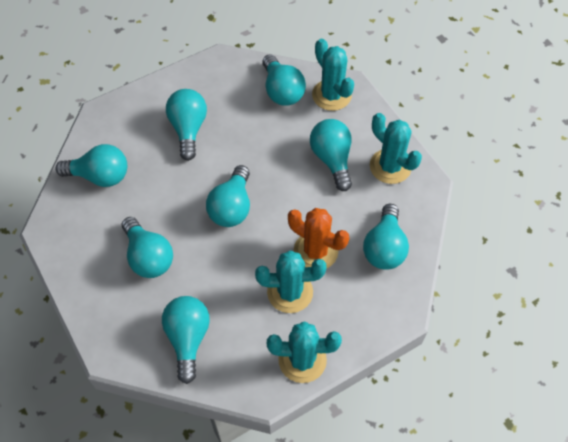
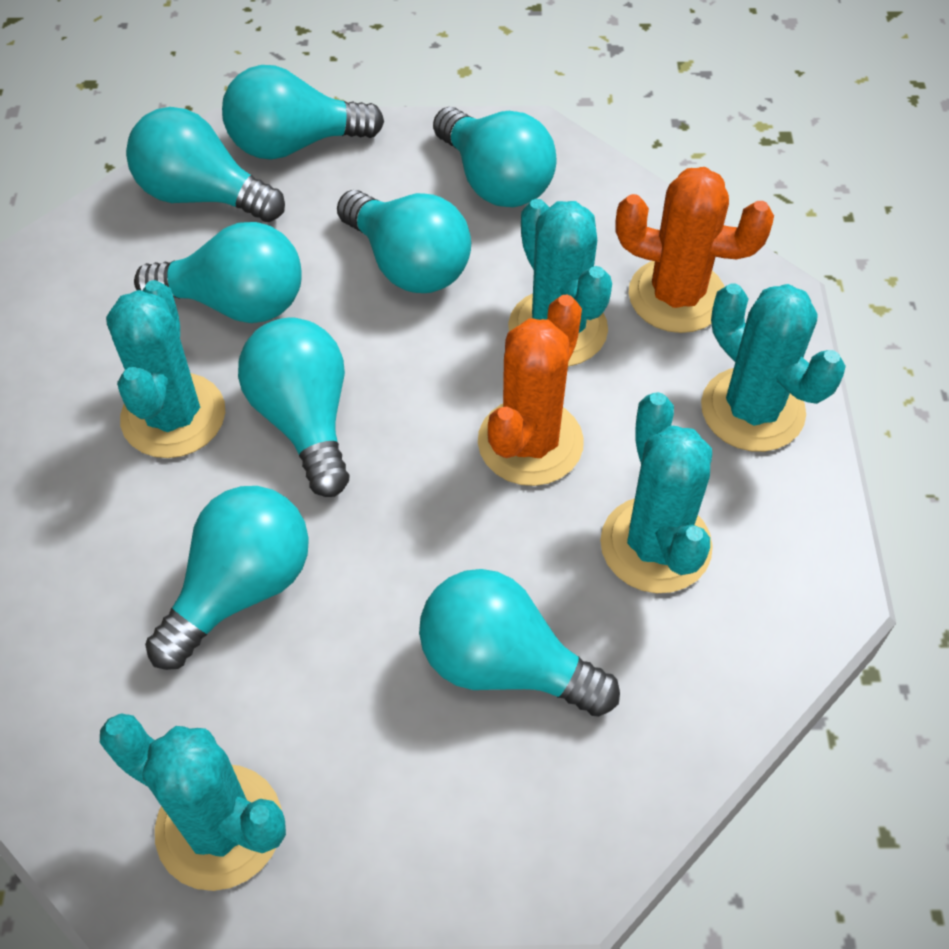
orange cactus: 1 -> 2
turquoise cactus: 4 -> 5

